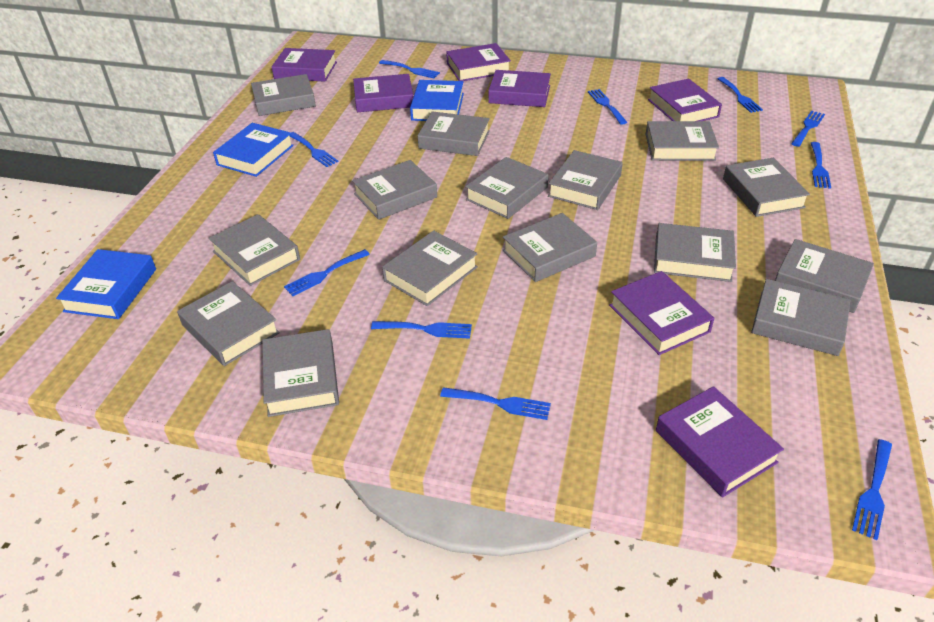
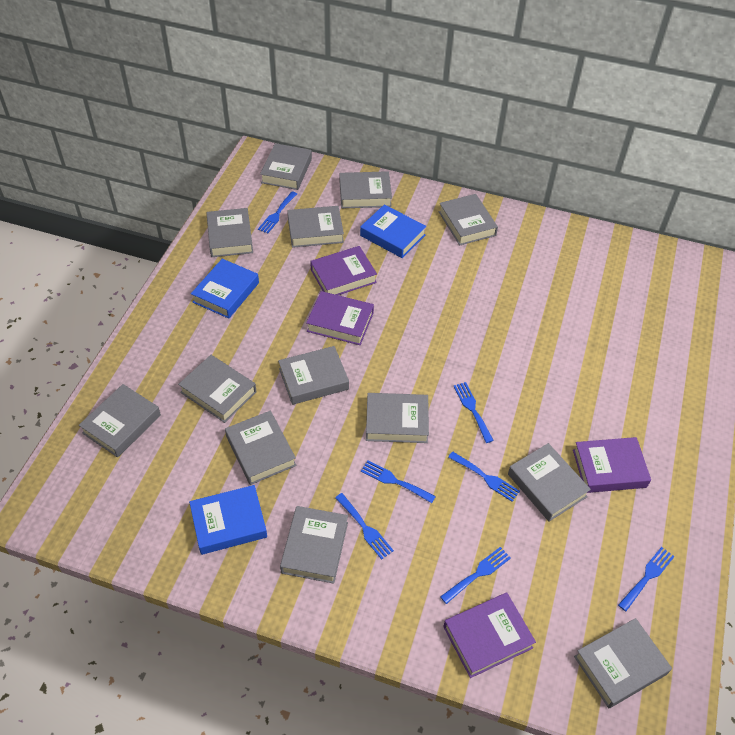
blue fork: 10 -> 7
grey book: 15 -> 13
purple book: 7 -> 4

